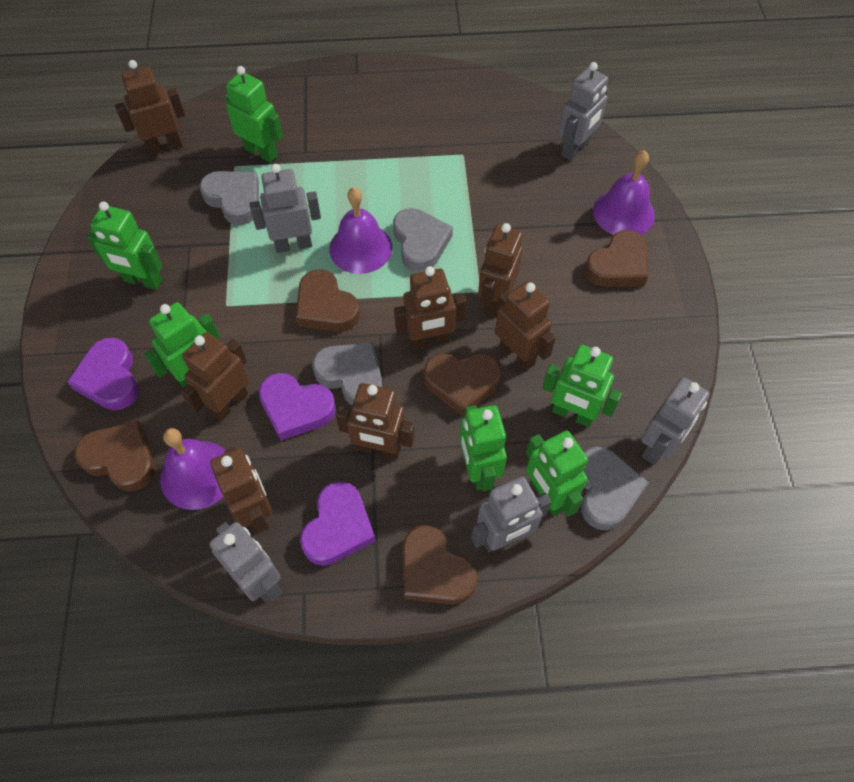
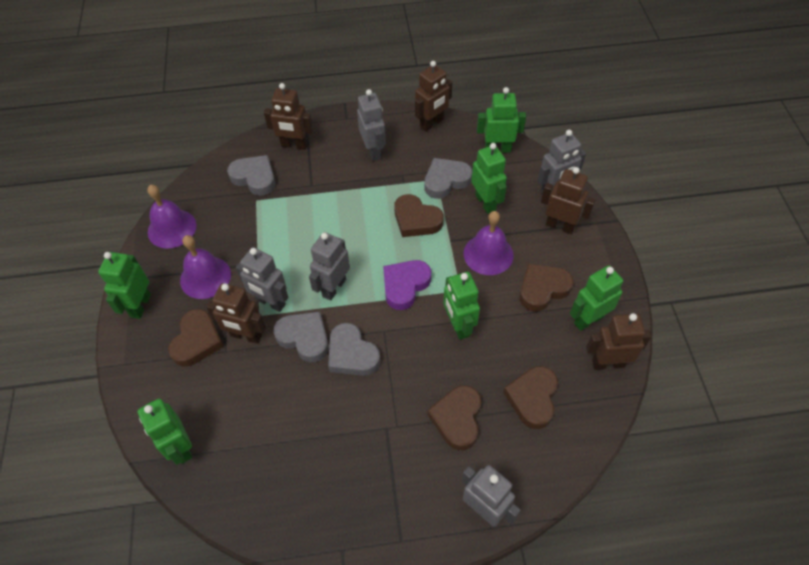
brown robot: 7 -> 5
purple heart: 3 -> 1

